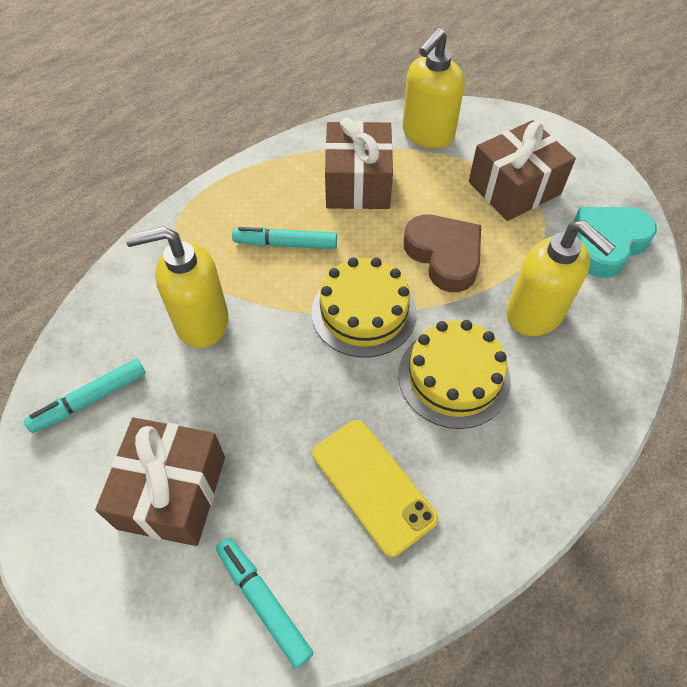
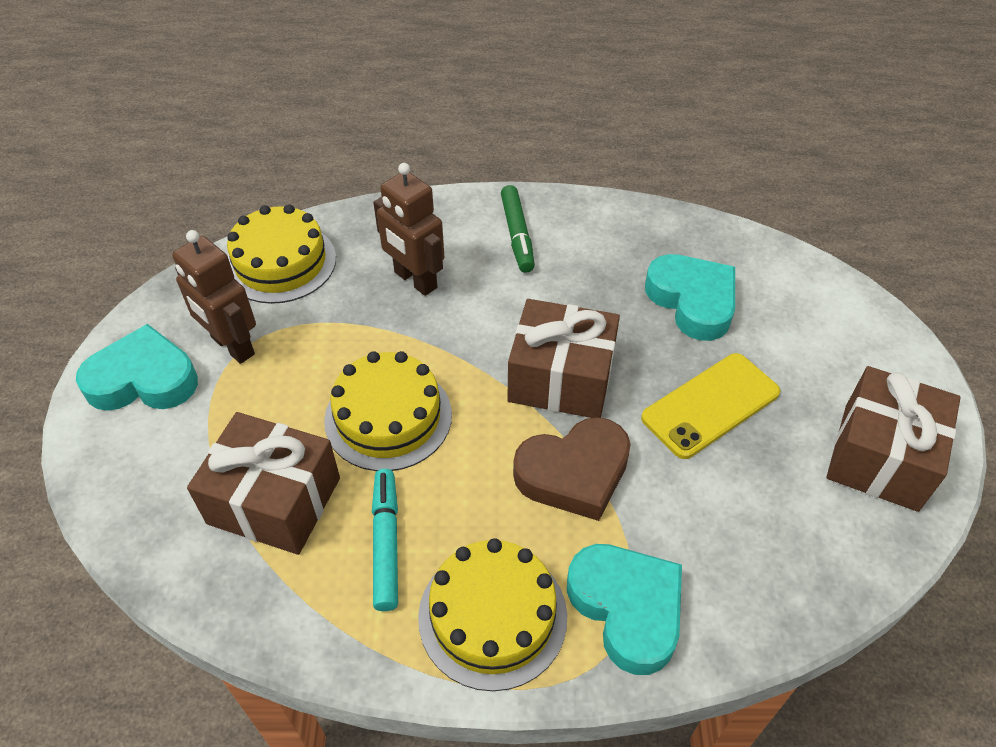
brown robot: 0 -> 2
green marker: 0 -> 1
turquoise heart: 1 -> 3
turquoise marker: 3 -> 1
yellow cake: 2 -> 3
yellow soap dispenser: 3 -> 0

